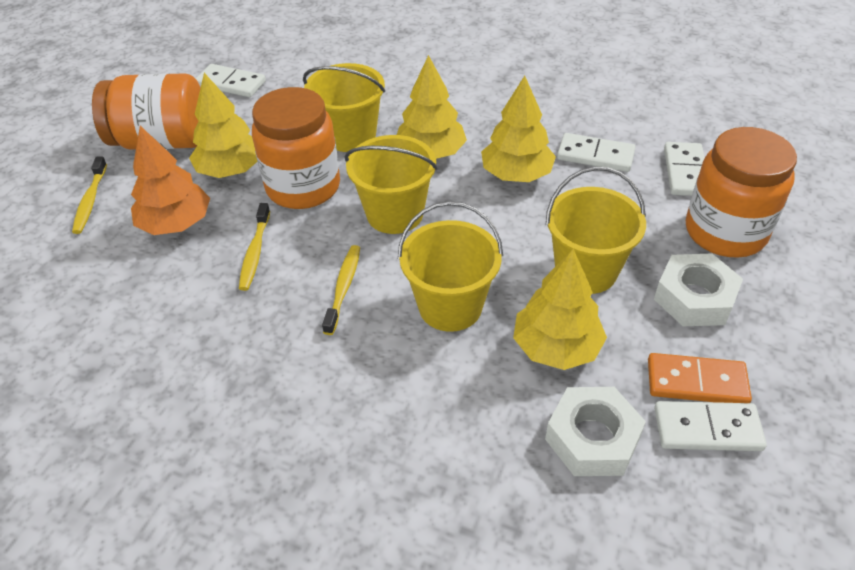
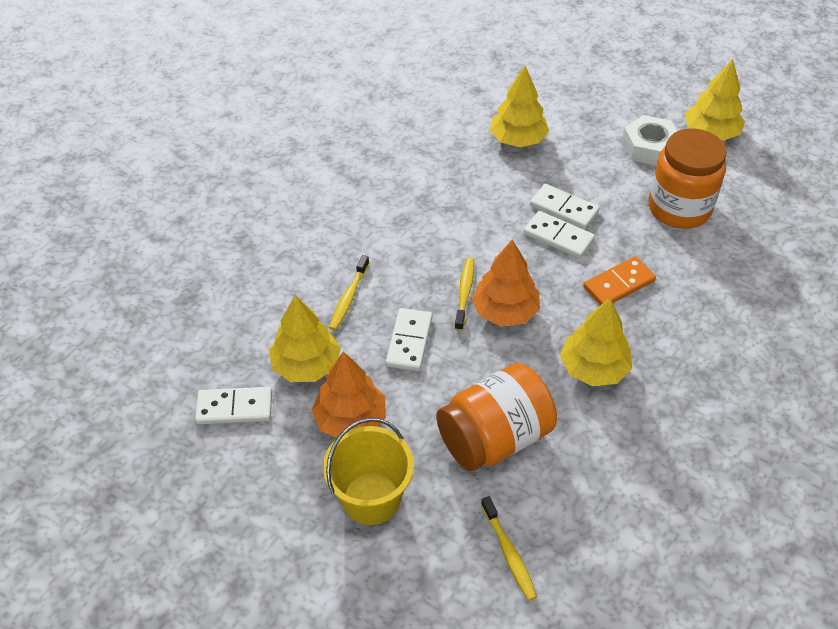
orange jar: 3 -> 2
orange tree: 1 -> 2
white nut: 2 -> 1
yellow bucket: 4 -> 1

